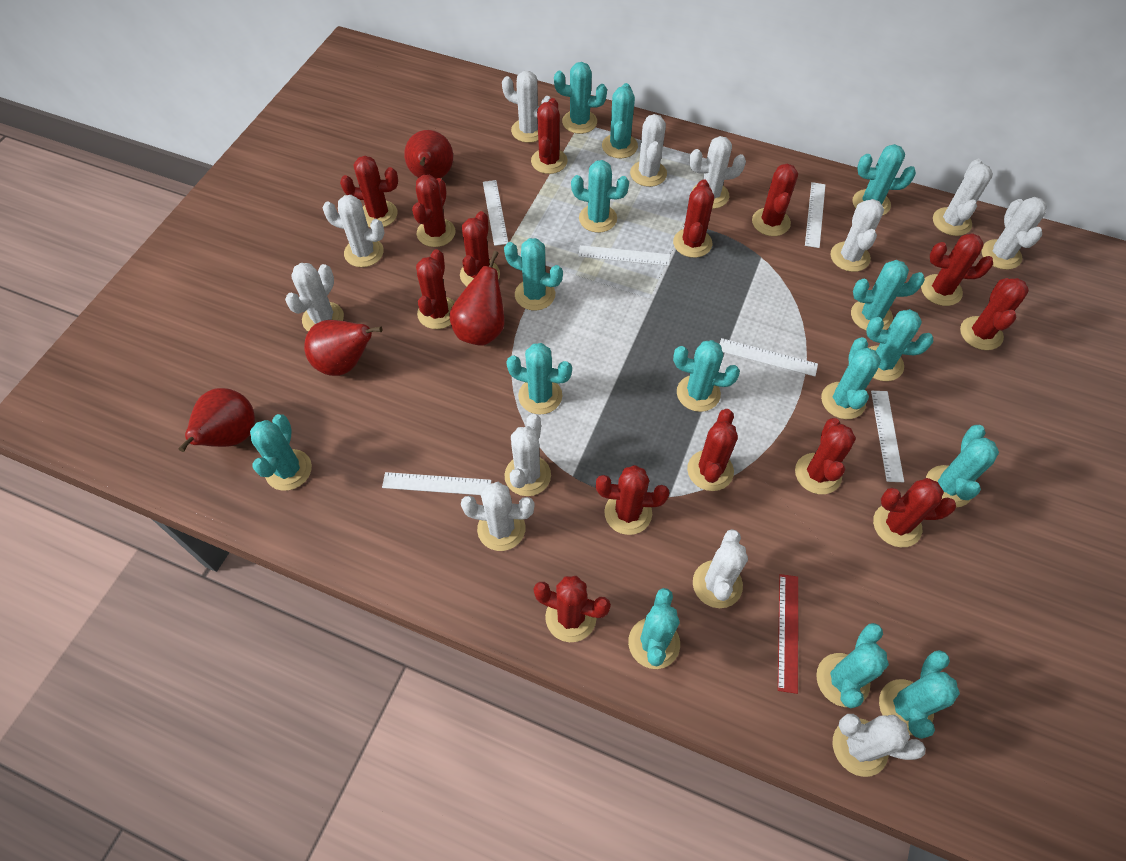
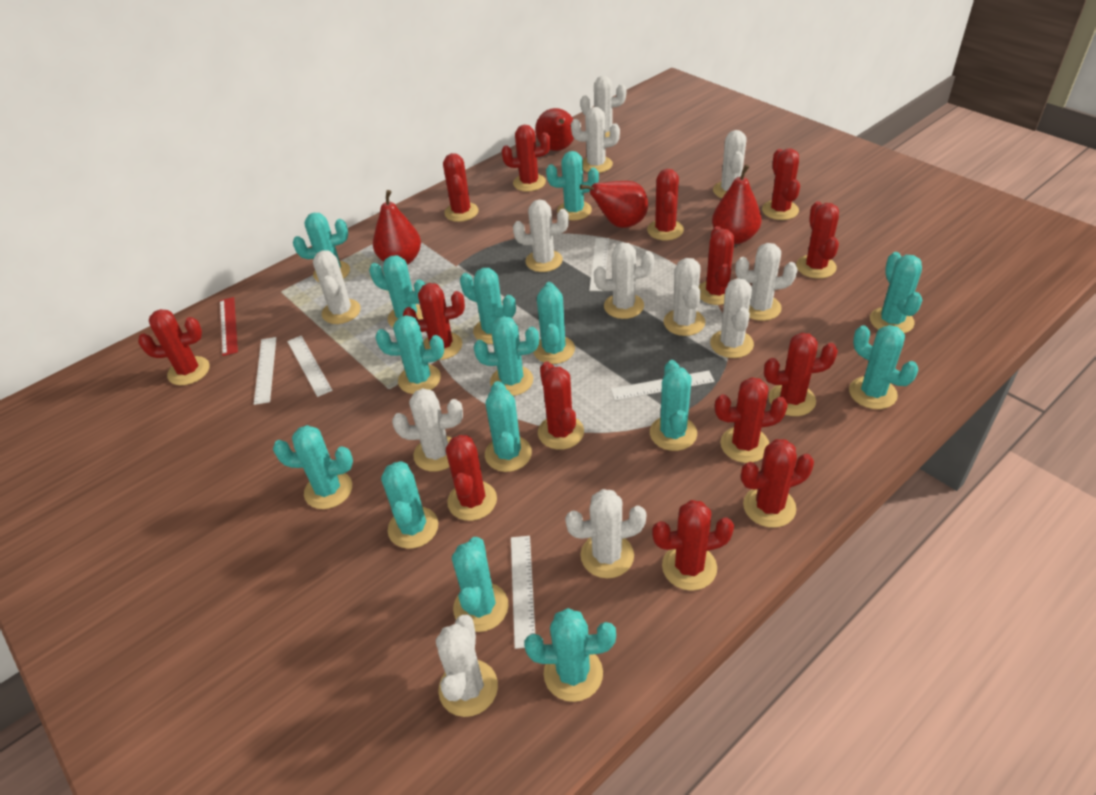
white ruler: 6 -> 5

